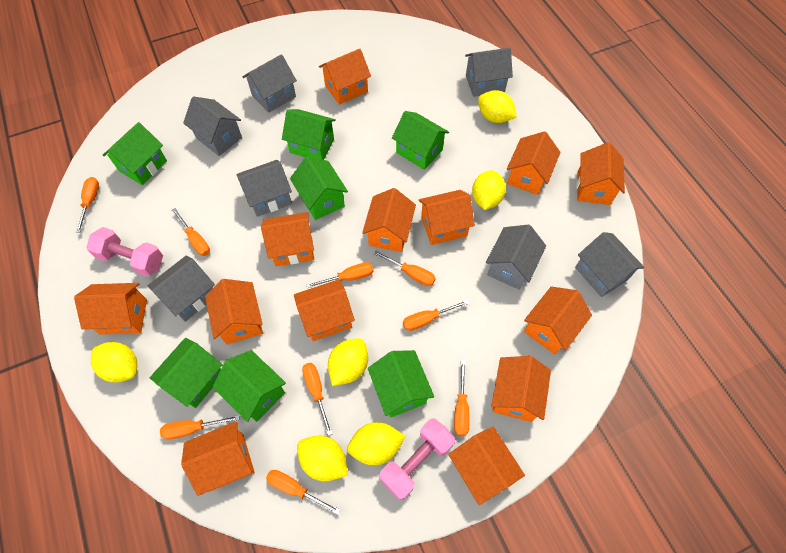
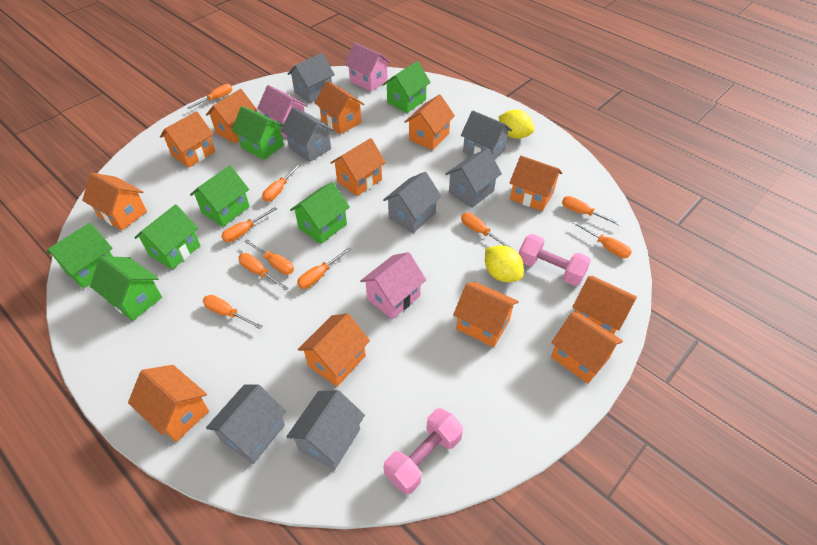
orange house: 13 -> 12
orange screwdriver: 9 -> 10
pink house: 0 -> 3
yellow lemon: 6 -> 2

